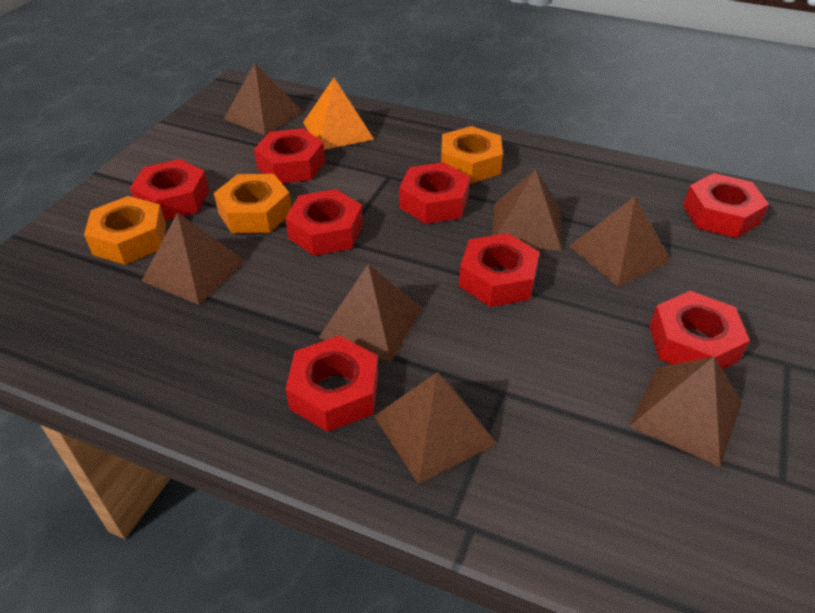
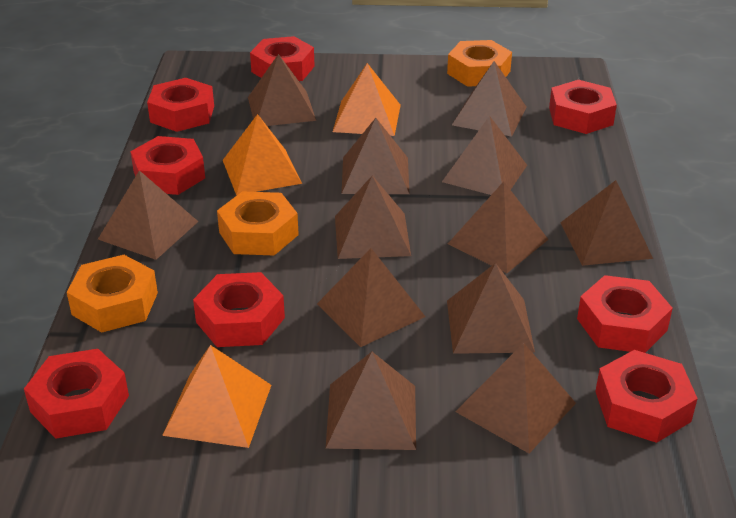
brown pyramid: 7 -> 12
orange pyramid: 1 -> 3

